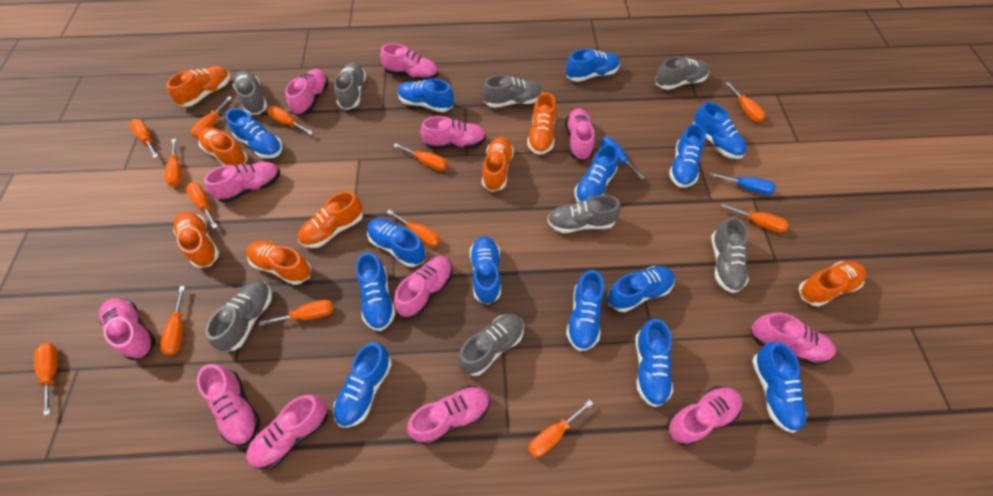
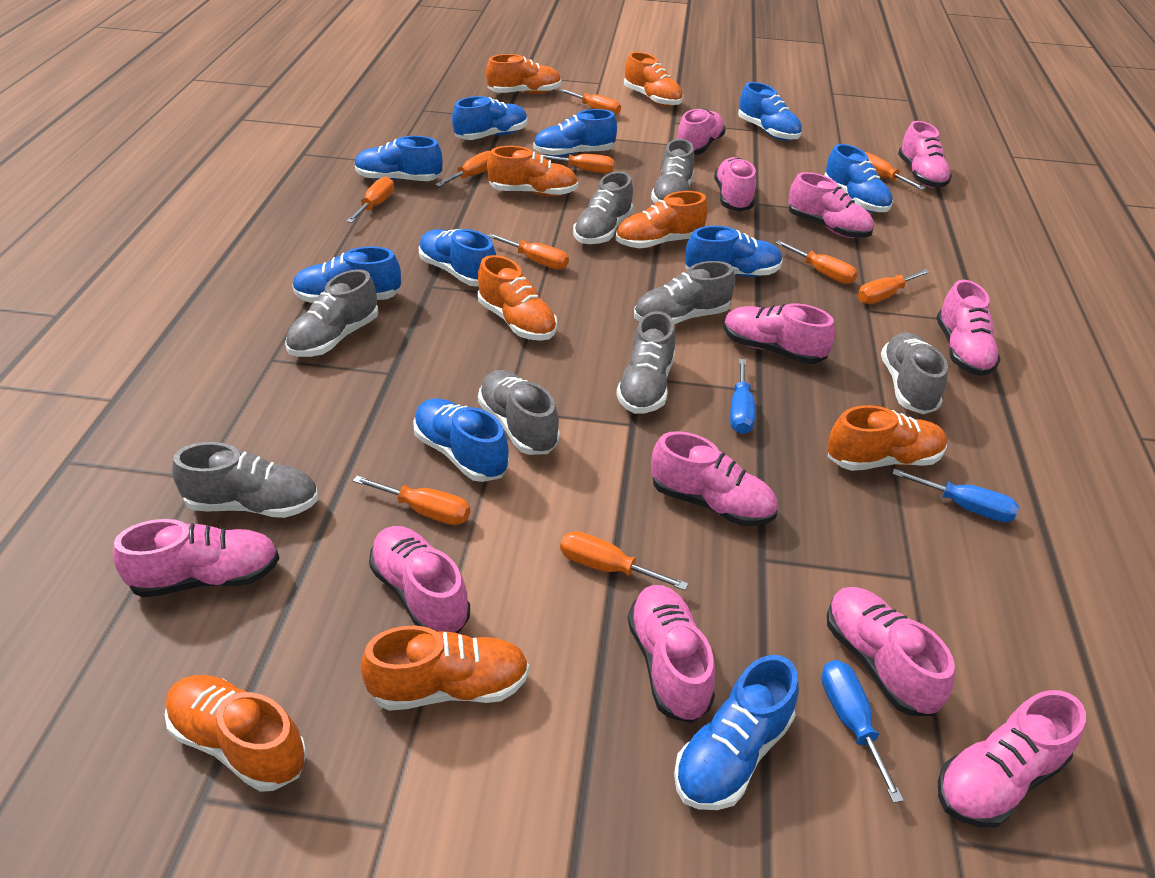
blue screwdriver: 2 -> 3
blue shoe: 14 -> 10
orange screwdriver: 13 -> 10

